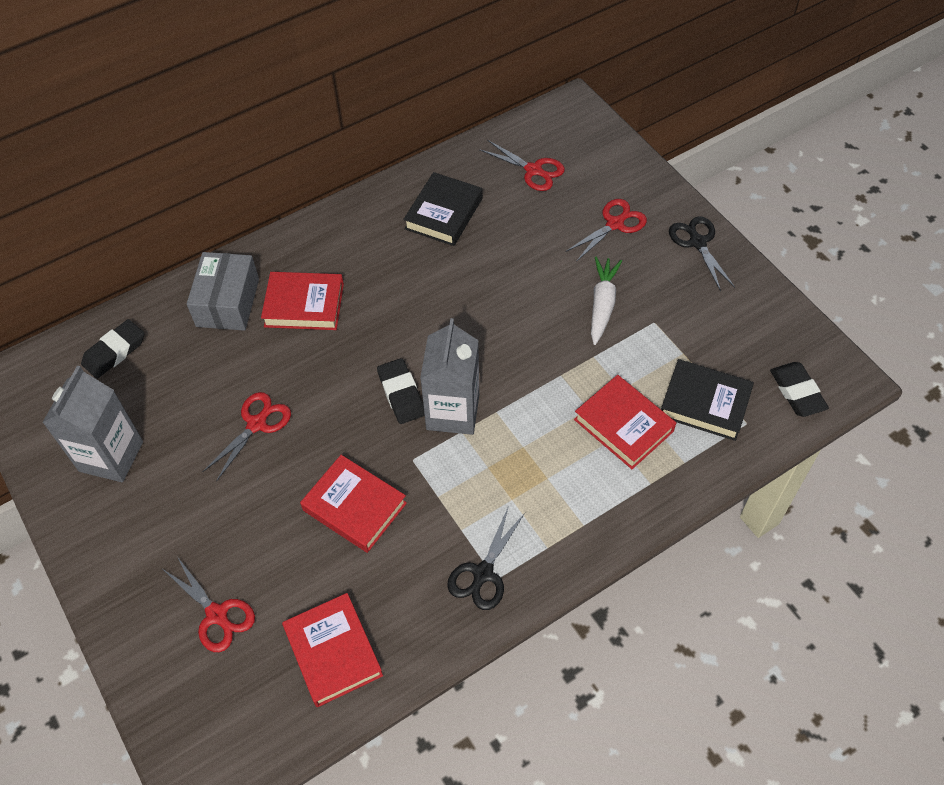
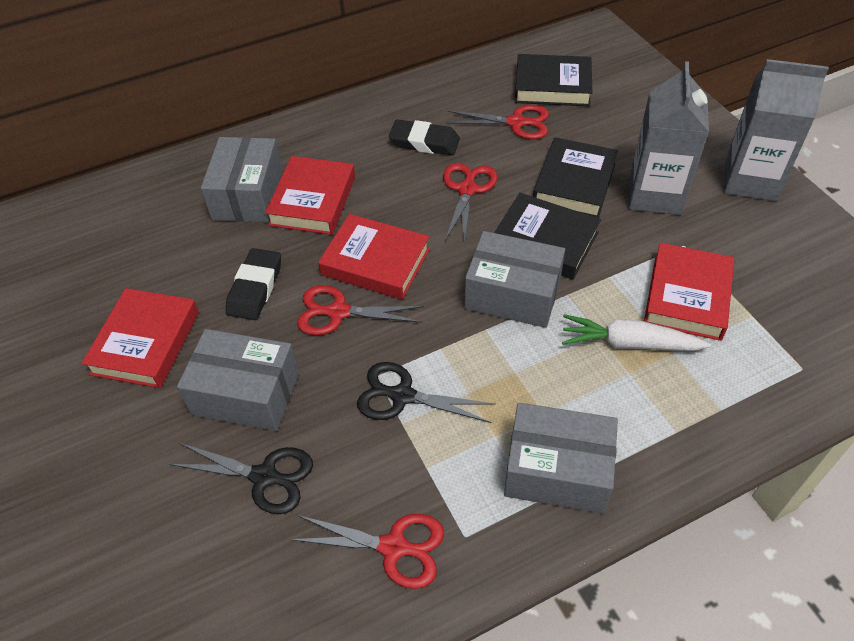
black book: 2 -> 3
black eraser: 3 -> 2
grey box: 1 -> 4

